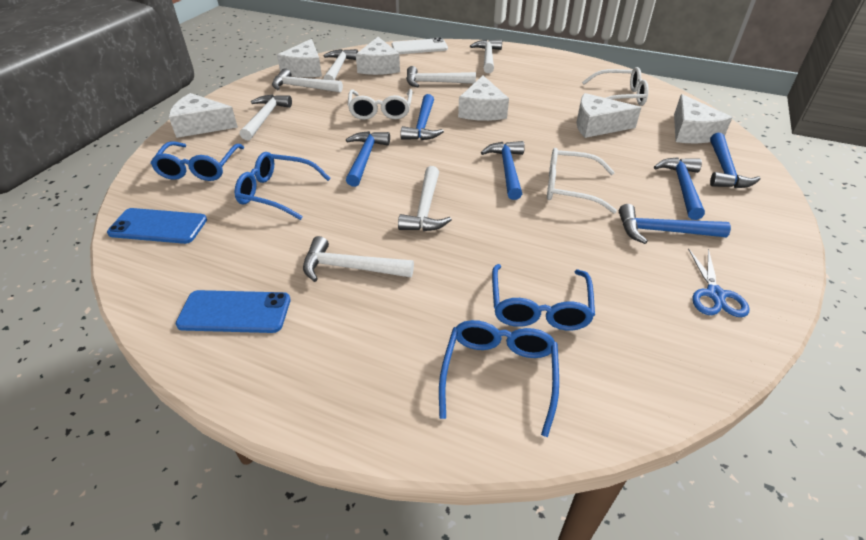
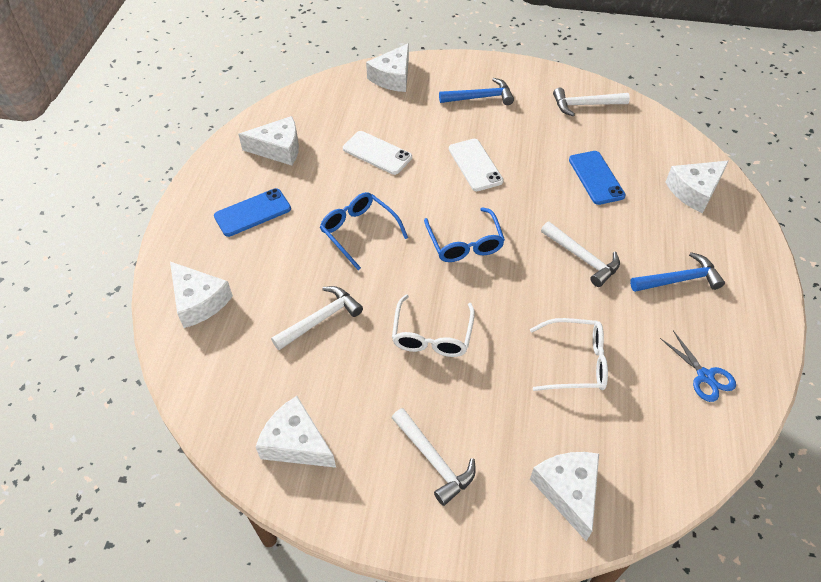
blue glasses: 4 -> 2
blue hammer: 6 -> 2
white glasses: 3 -> 2
white hammer: 7 -> 4
white phone: 1 -> 2

